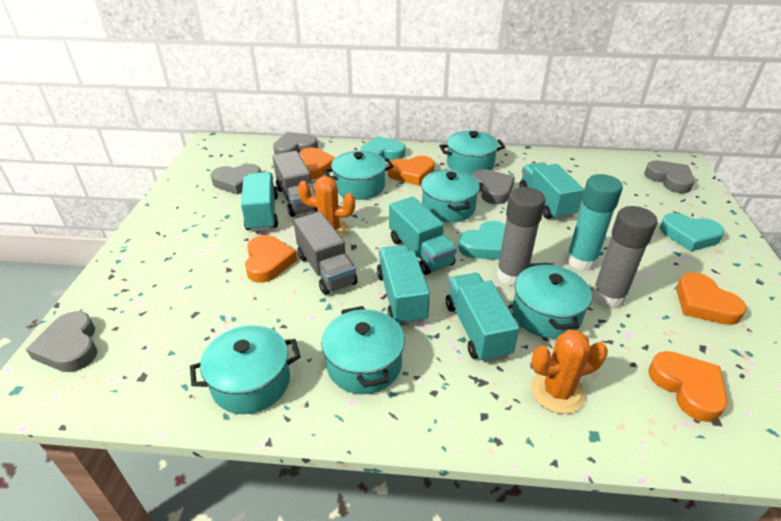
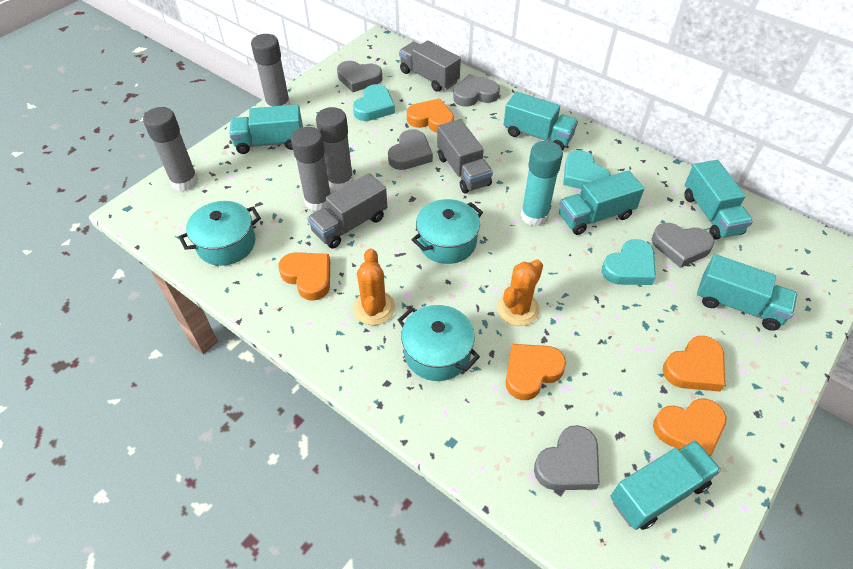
grey glue stick: 2 -> 4
grey truck: 2 -> 3
turquoise pot: 6 -> 3
turquoise truck: 5 -> 6

